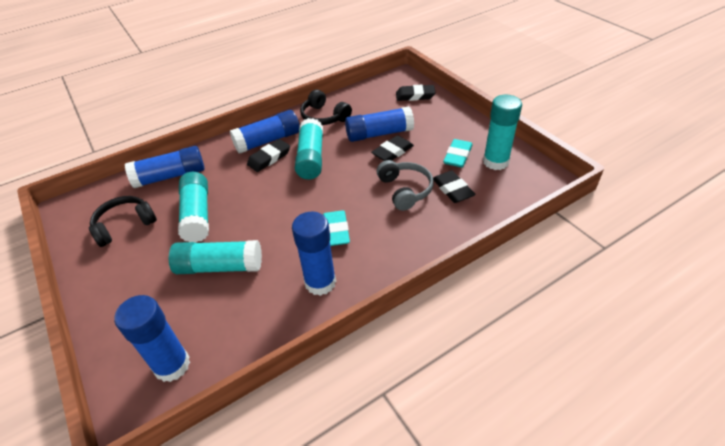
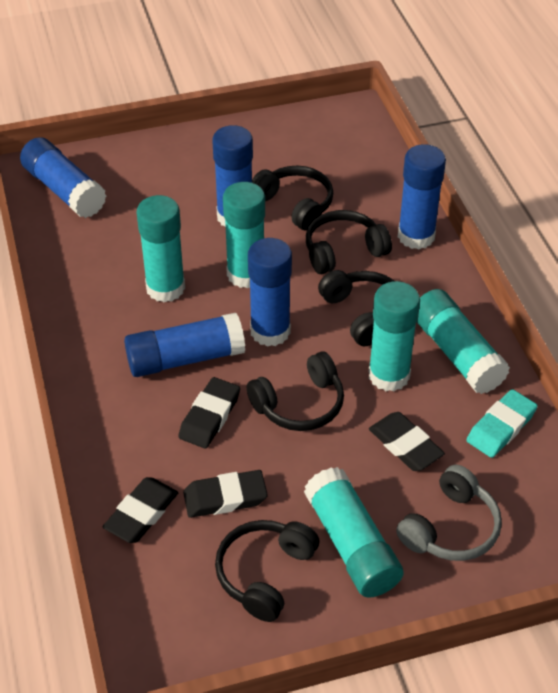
black headphones: 2 -> 5
turquoise eraser: 2 -> 1
turquoise glue stick: 4 -> 5

